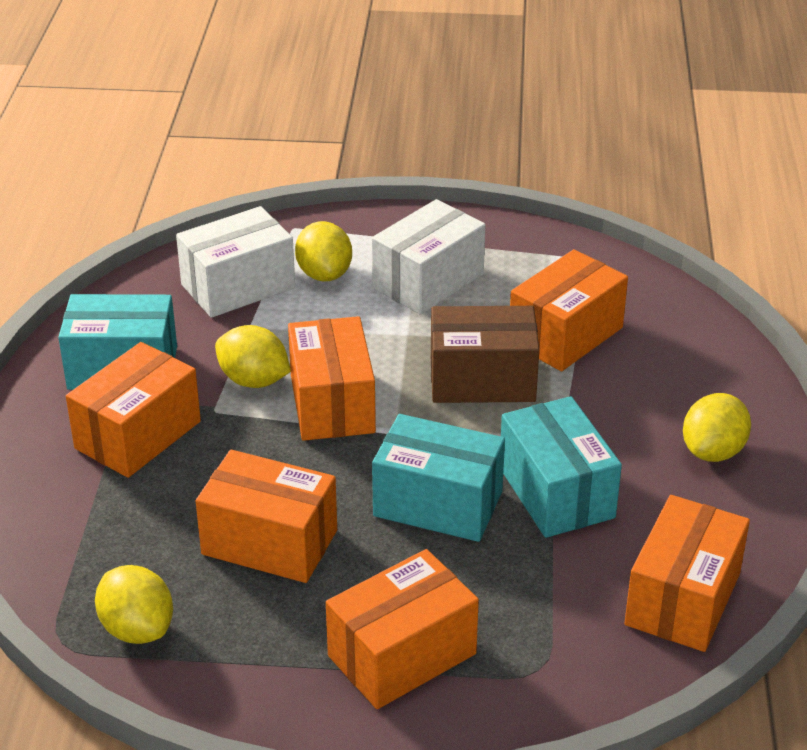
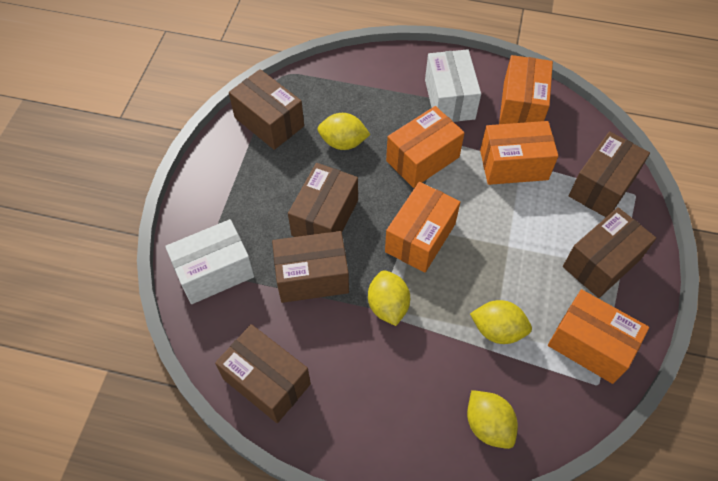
brown box: 1 -> 6
orange box: 6 -> 5
turquoise box: 3 -> 0

